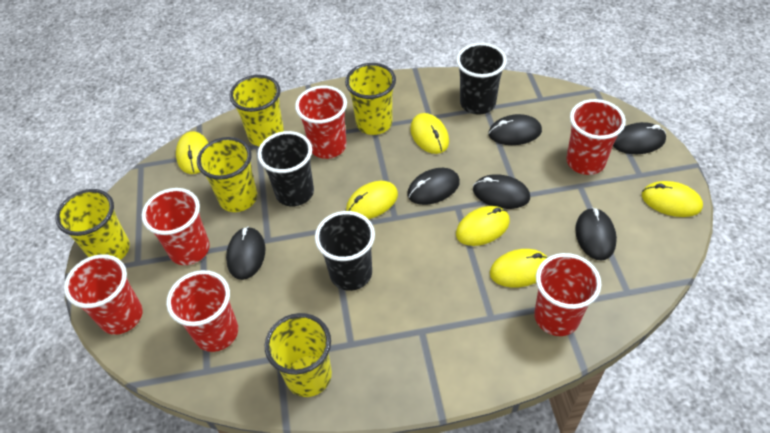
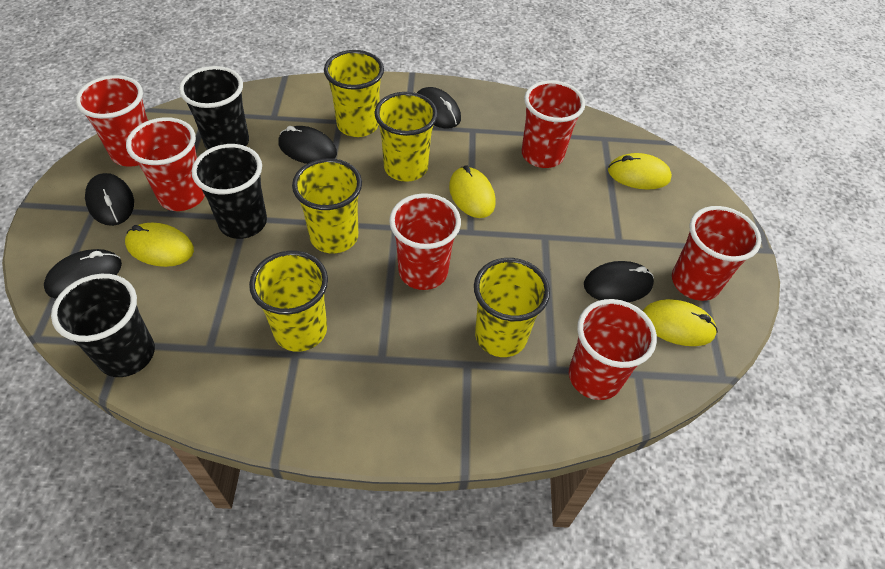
black mouse: 6 -> 5
yellow mouse: 6 -> 4

